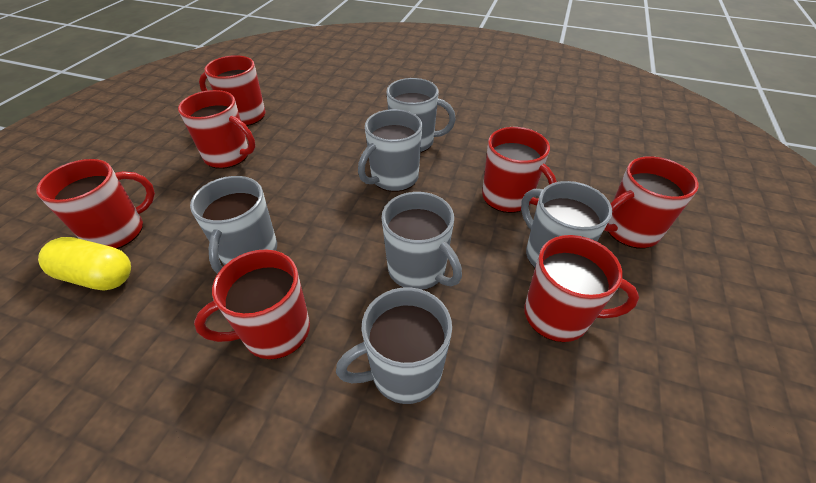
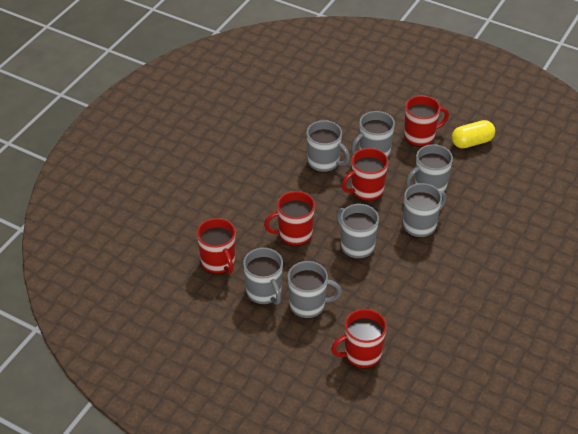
grey mug: 6 -> 7
red mug: 7 -> 5

